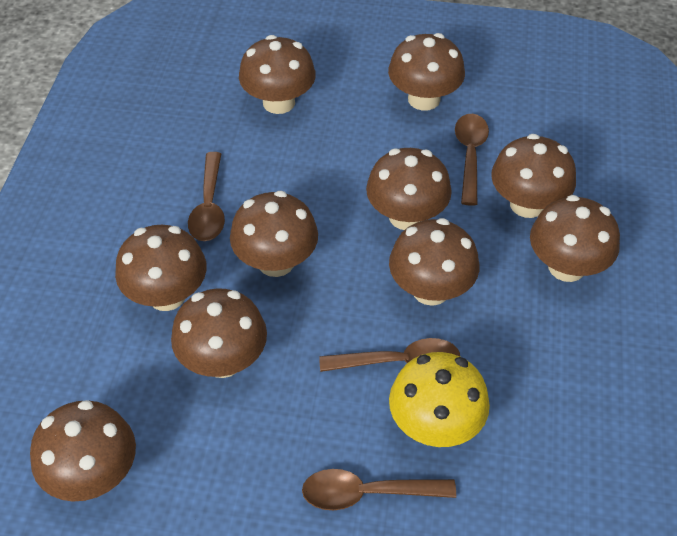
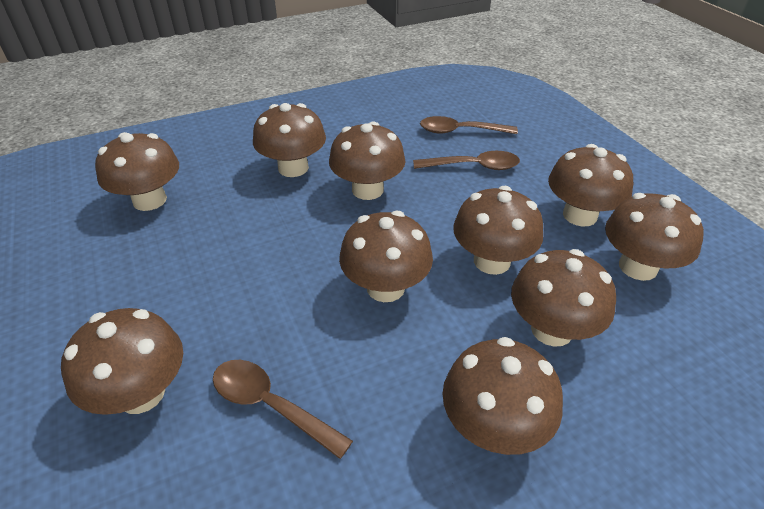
brown spoon: 4 -> 3
yellow mushroom: 1 -> 0

